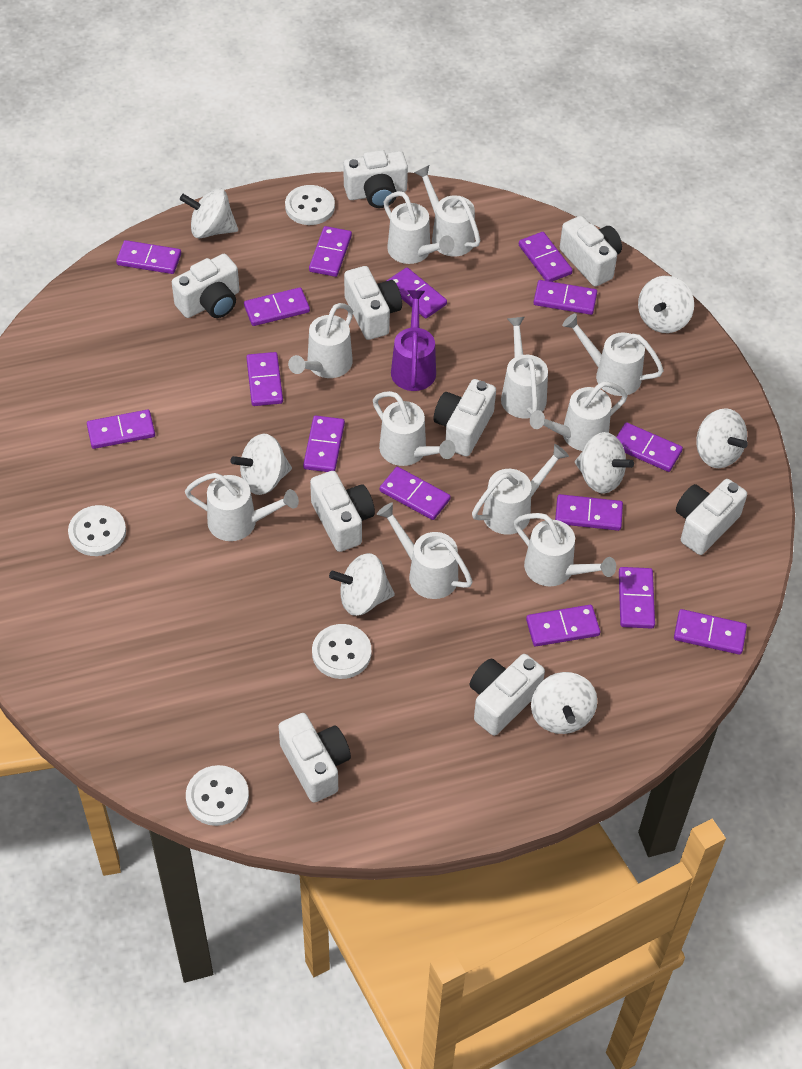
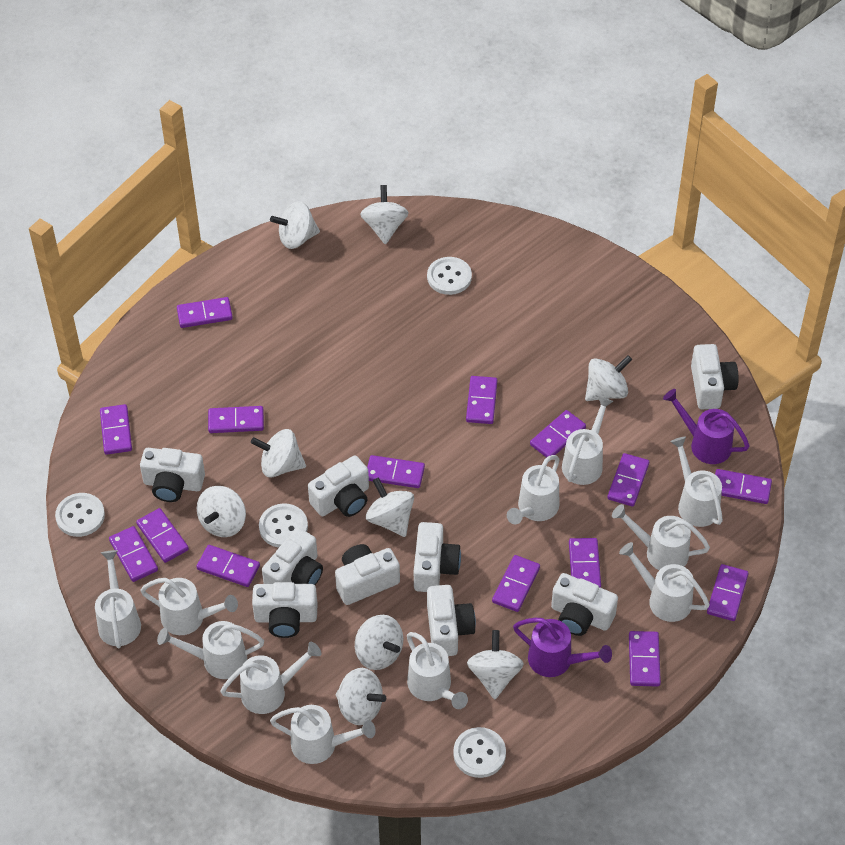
purple watering can: 1 -> 2
white spinning top: 7 -> 9

